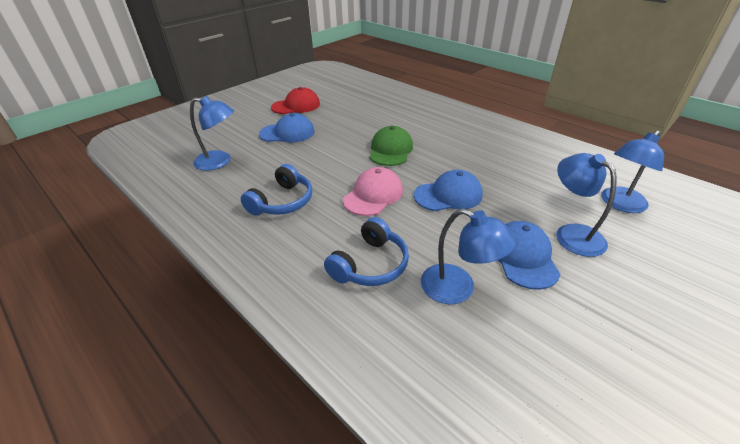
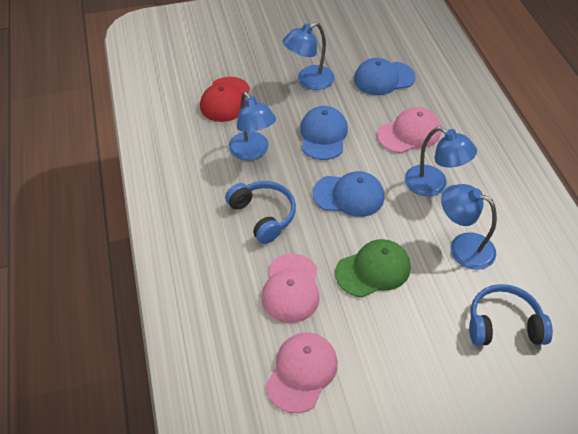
pink cap: 1 -> 3

